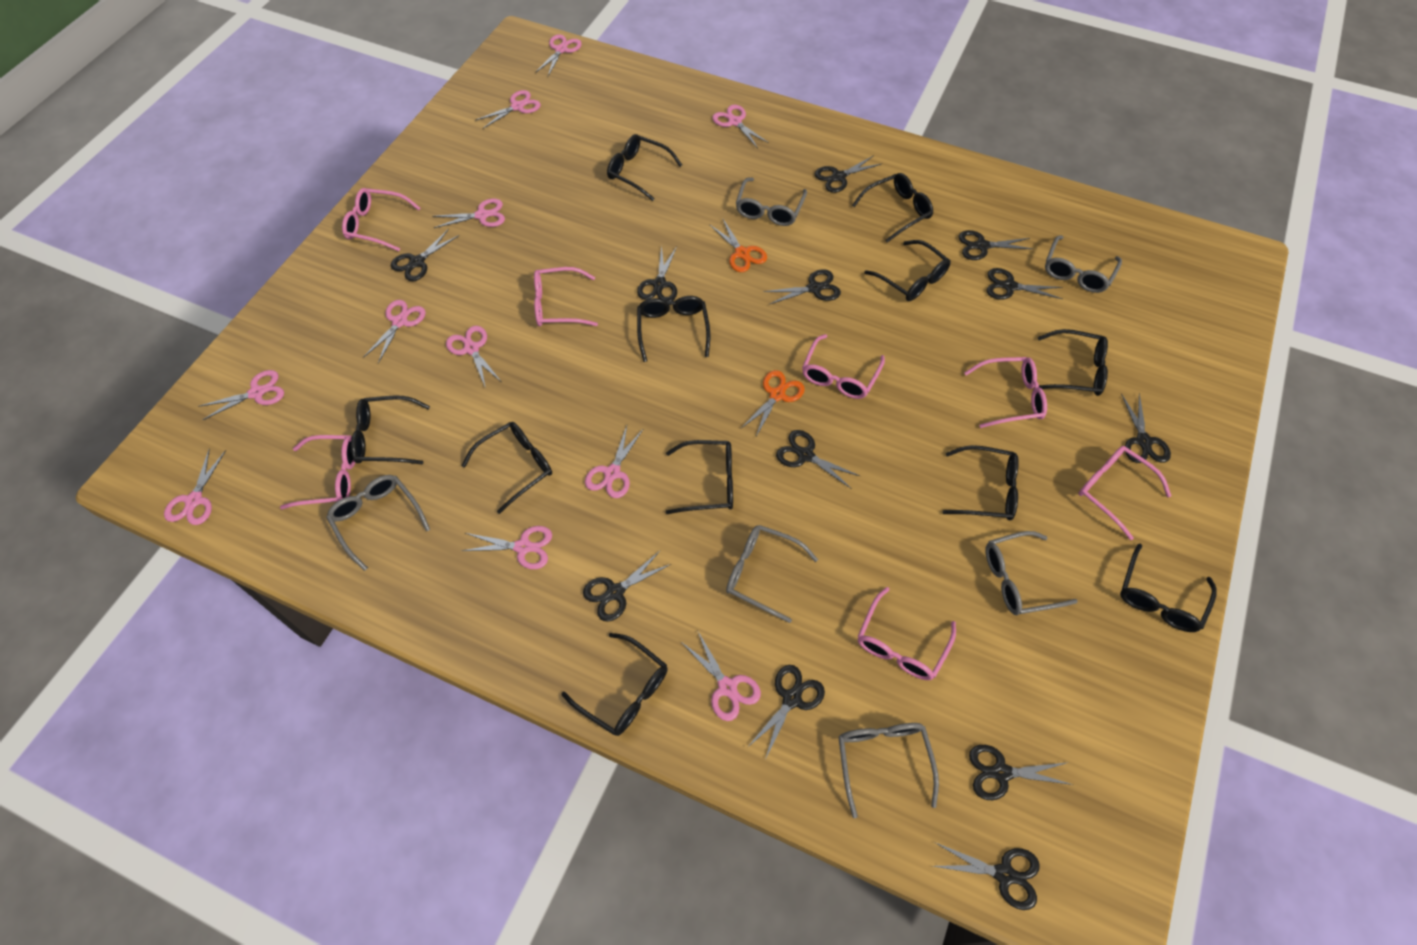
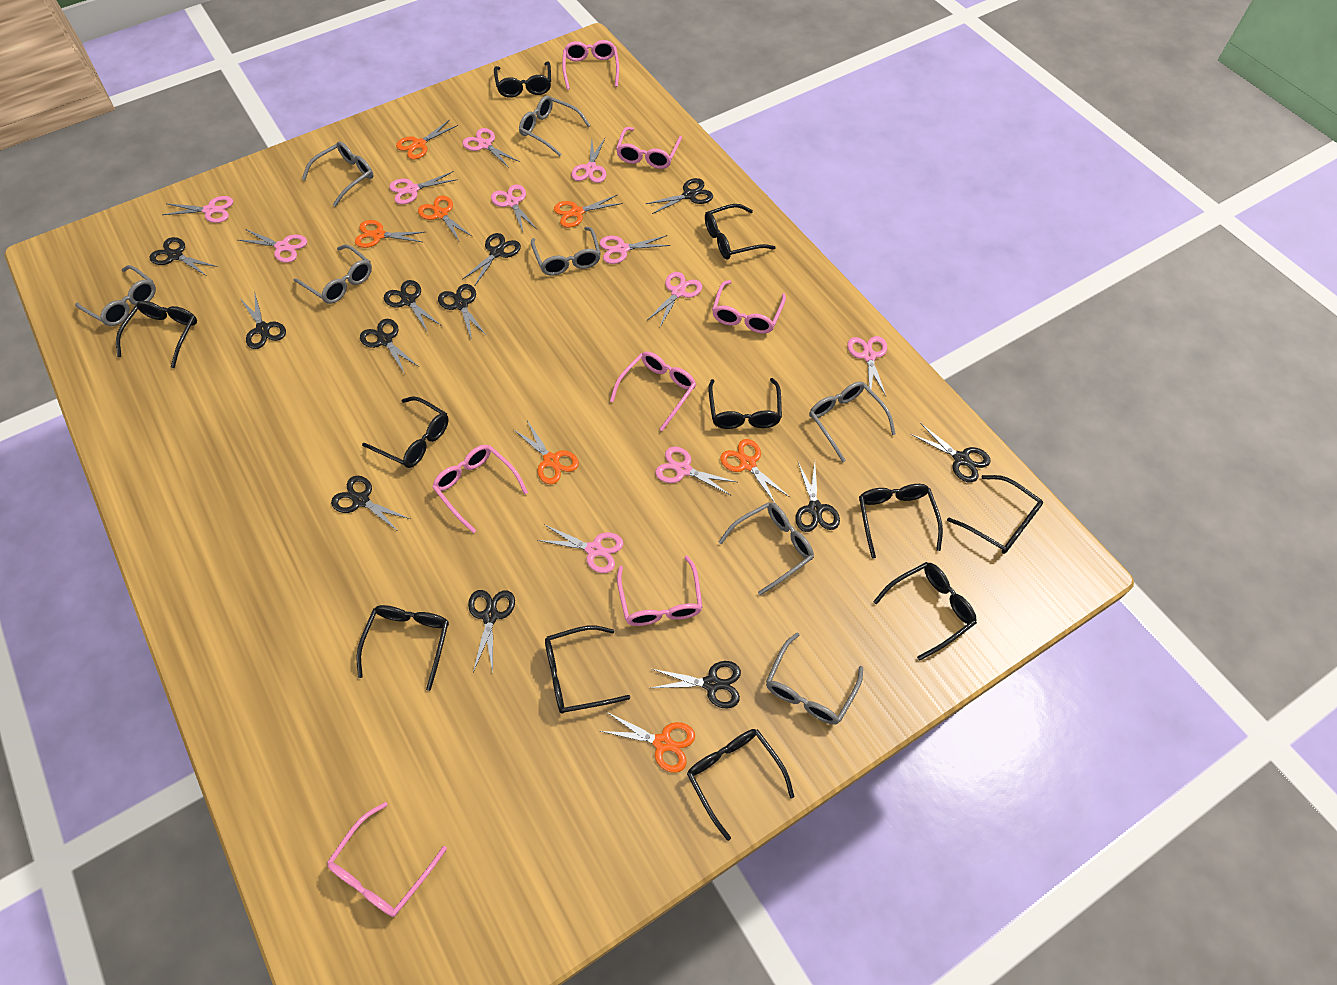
grey glasses: 6 -> 8
orange scissors: 2 -> 7

